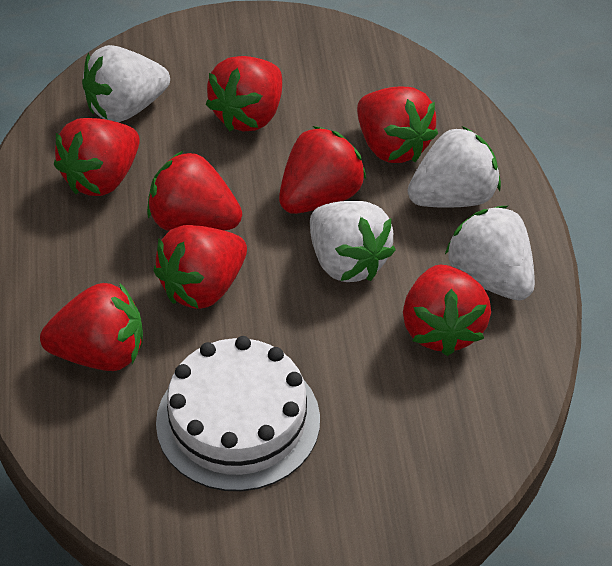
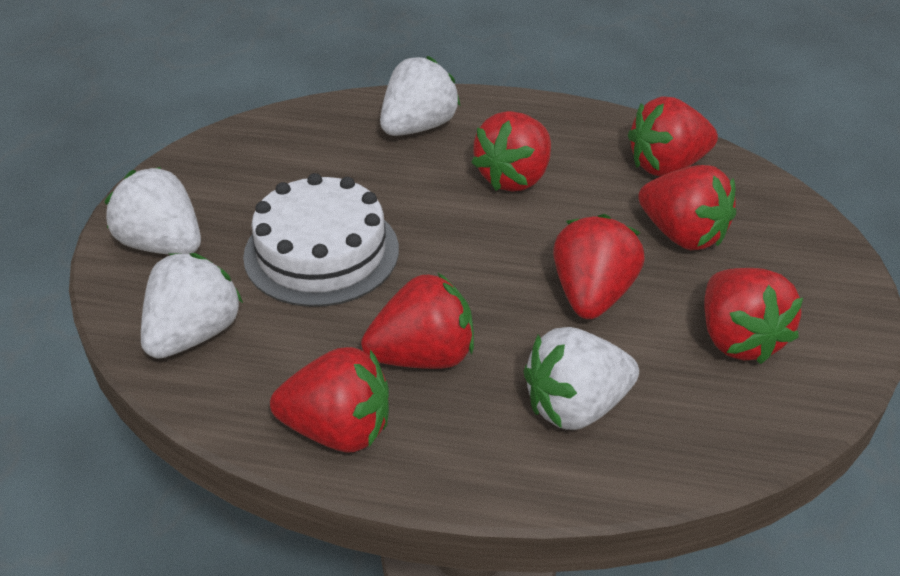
red strawberry: 8 -> 7

